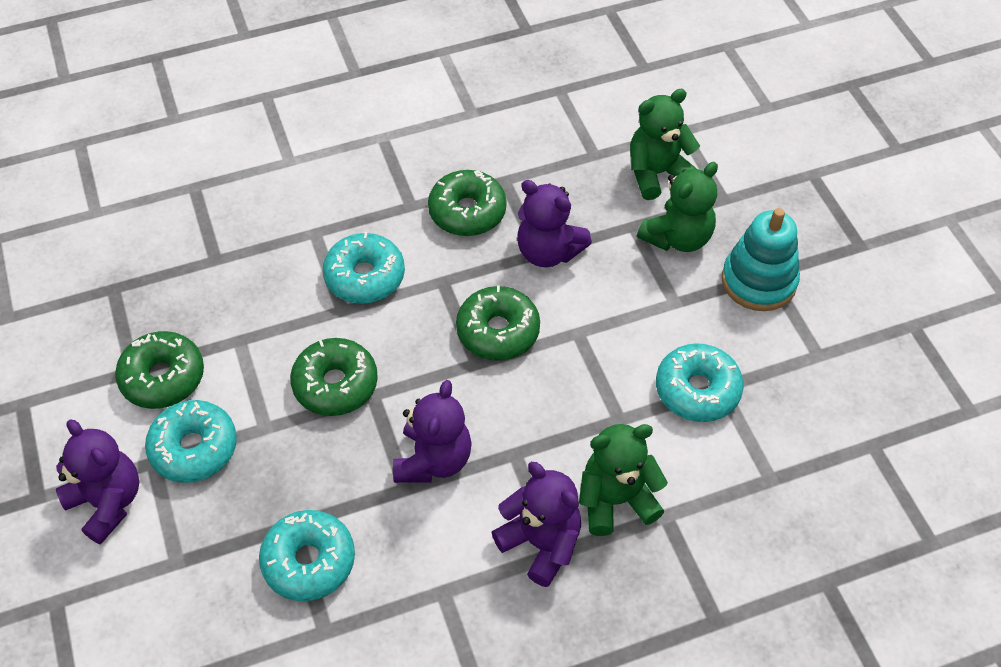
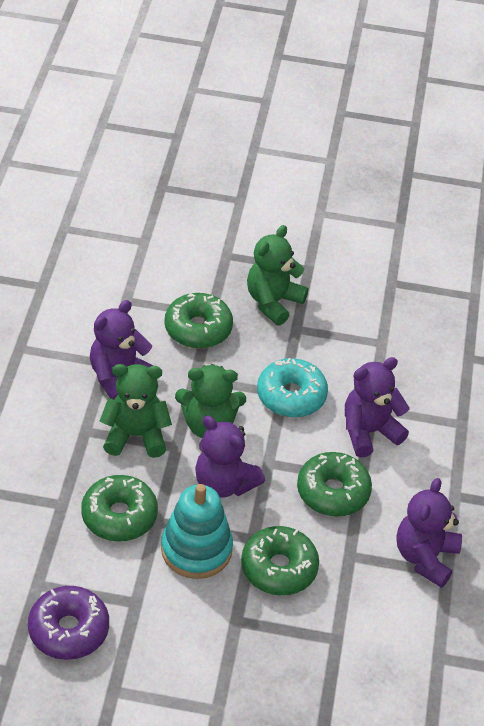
purple donut: 0 -> 1
turquoise donut: 4 -> 1

